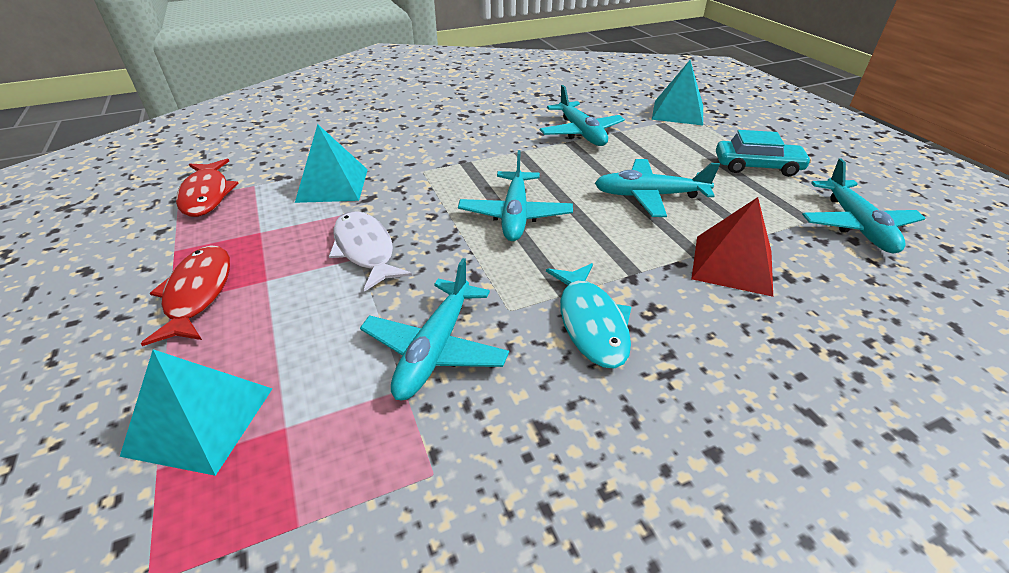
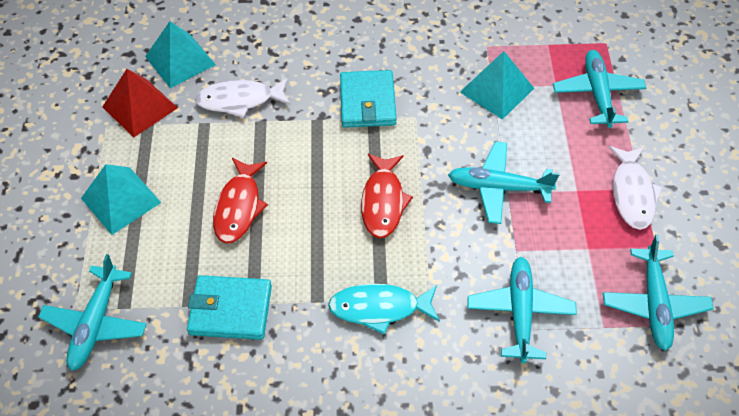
turquoise car: 1 -> 0
turquoise wallet: 0 -> 2
white fish: 1 -> 2

